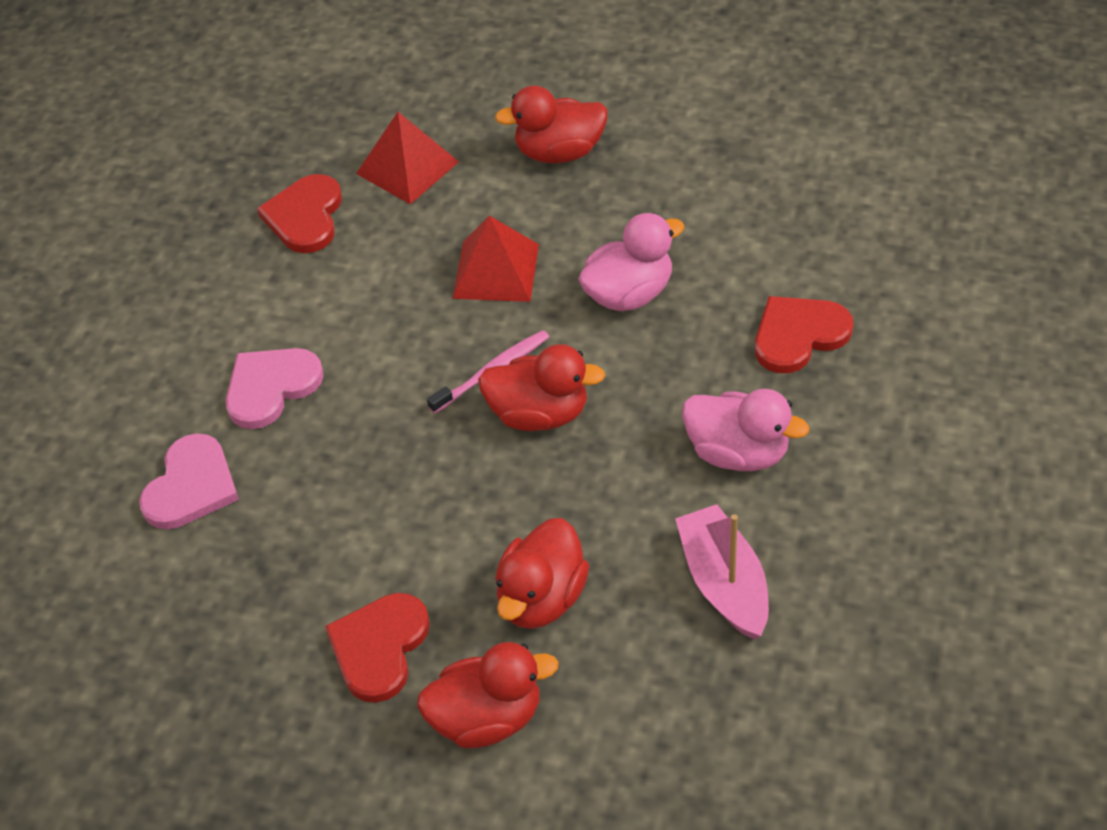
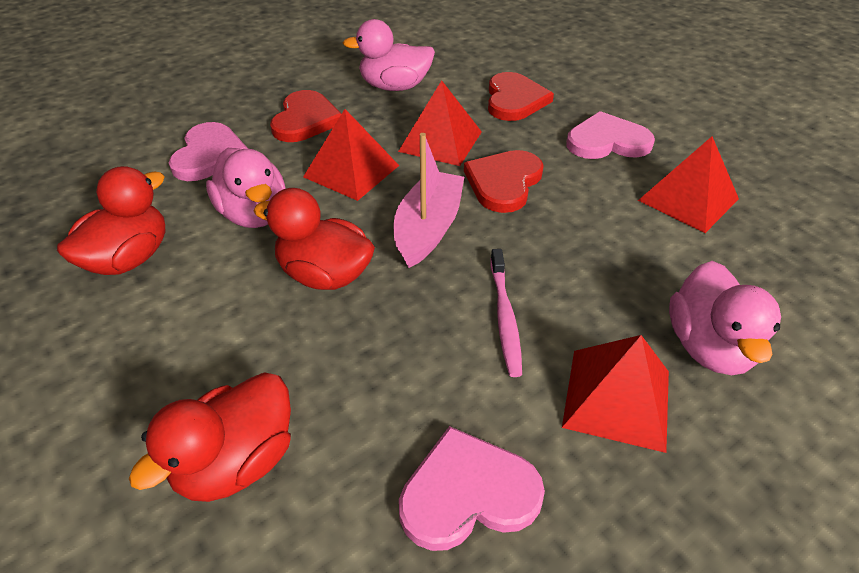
pink duck: 2 -> 3
pink heart: 2 -> 3
red duck: 4 -> 3
red pyramid: 2 -> 4

